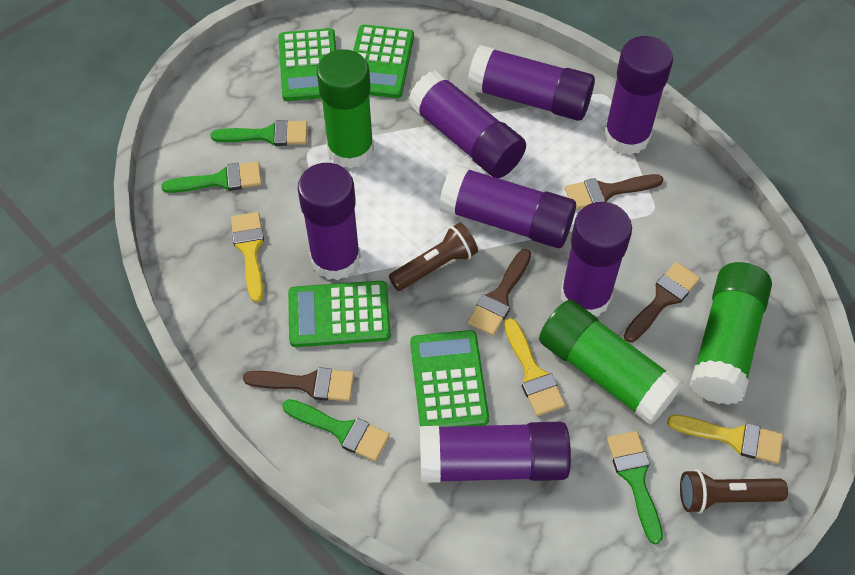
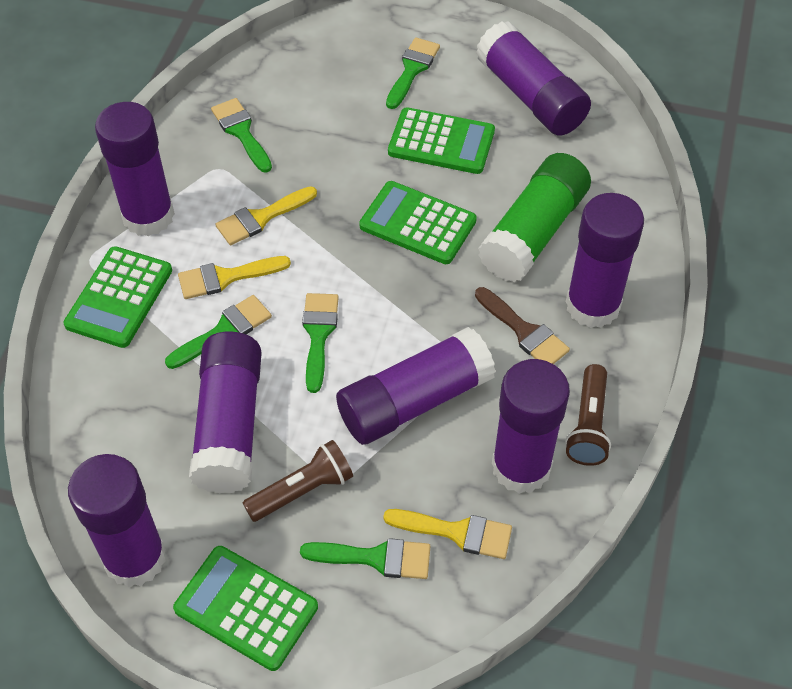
brown brush: 4 -> 1
green brush: 4 -> 5
green glue stick: 3 -> 1

